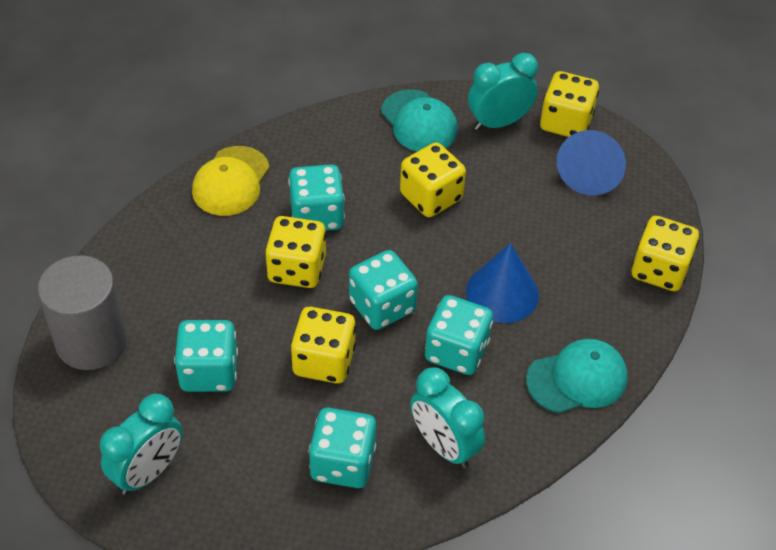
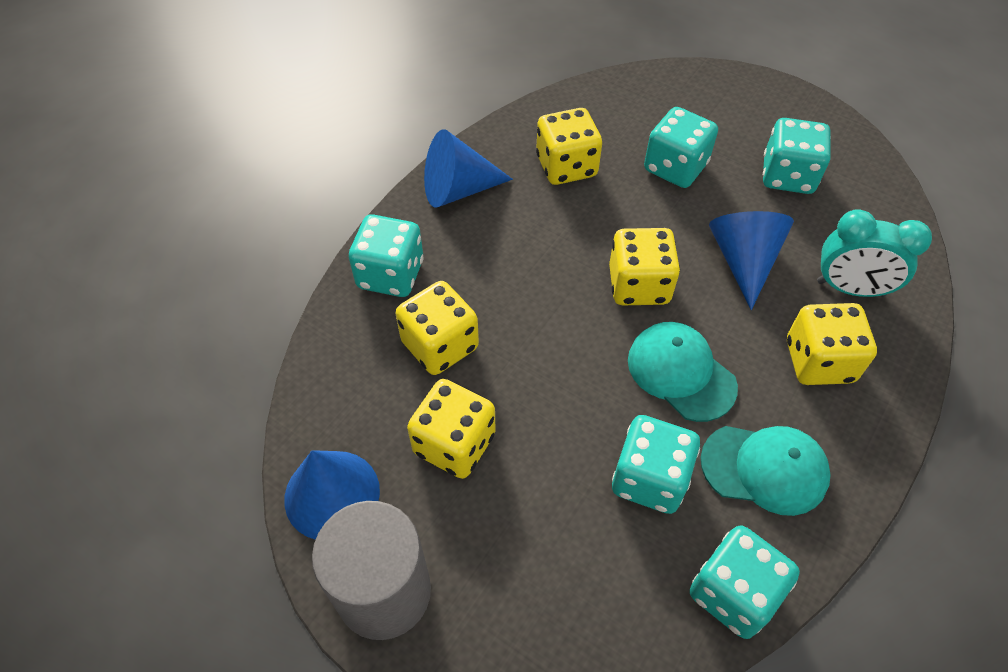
blue cone: 2 -> 3
turquoise clock: 3 -> 1
yellow cap: 1 -> 0

